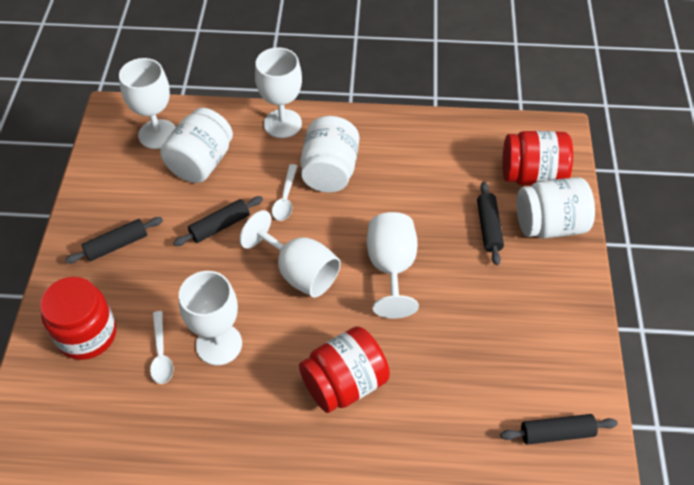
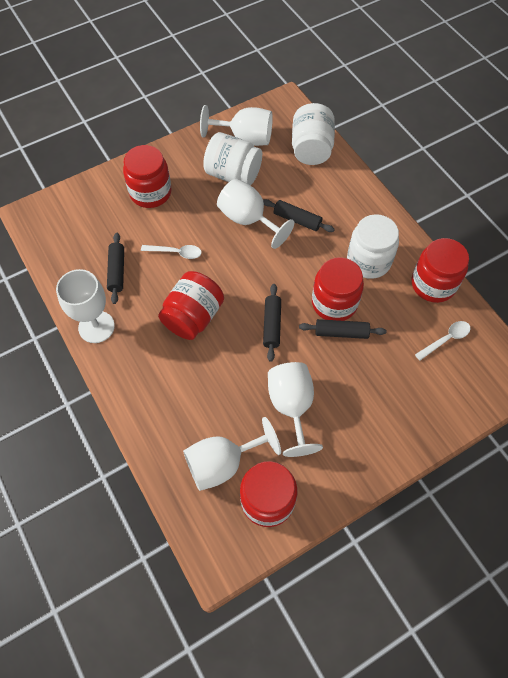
red jar: 3 -> 5

